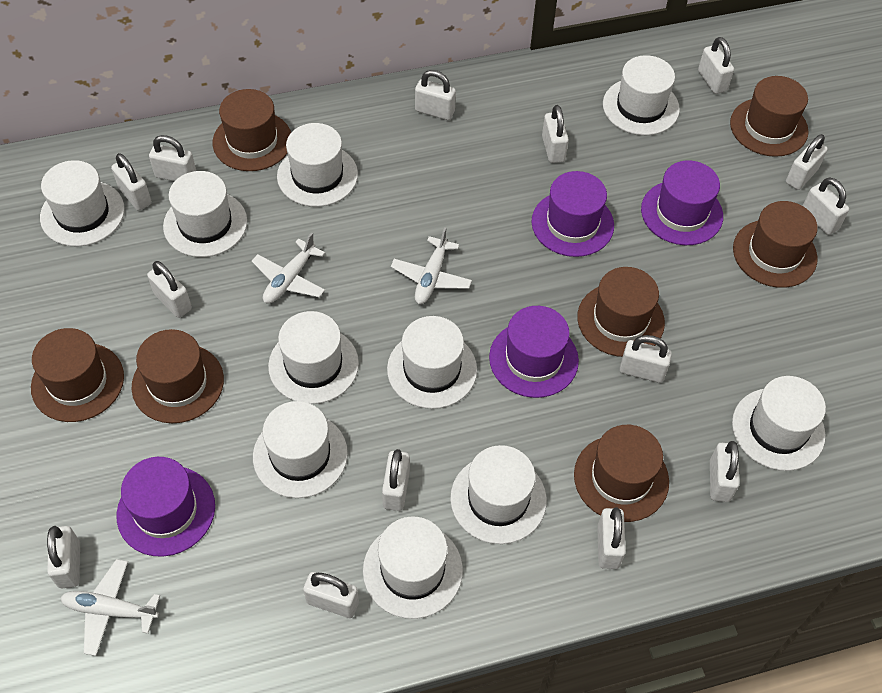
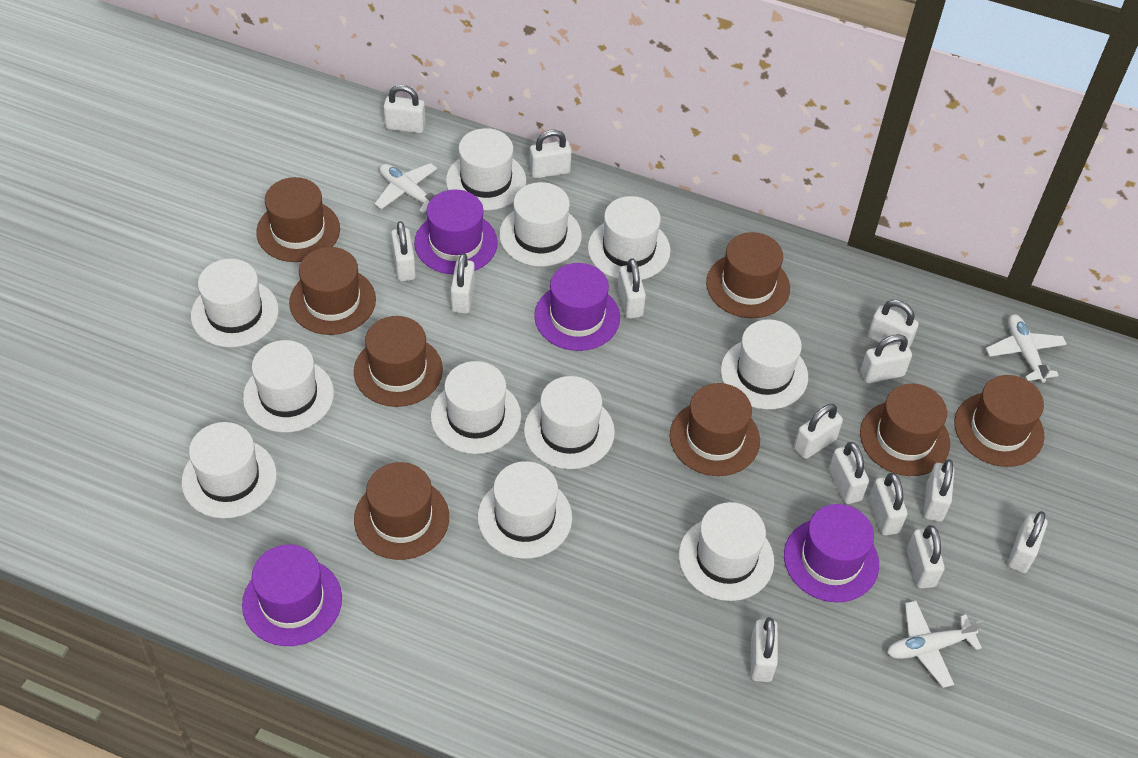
brown hat: 7 -> 8
white hat: 10 -> 11

